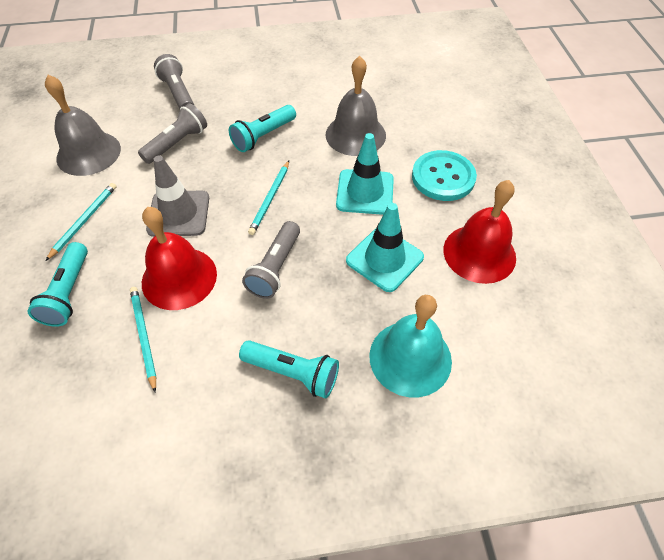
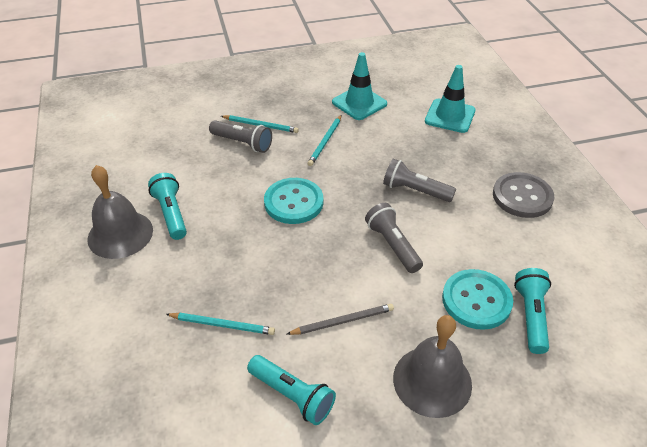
grey button: 0 -> 1
grey pencil: 0 -> 1
grey traffic cone: 1 -> 0
red bell: 2 -> 0
turquoise bell: 1 -> 0
turquoise button: 1 -> 2

